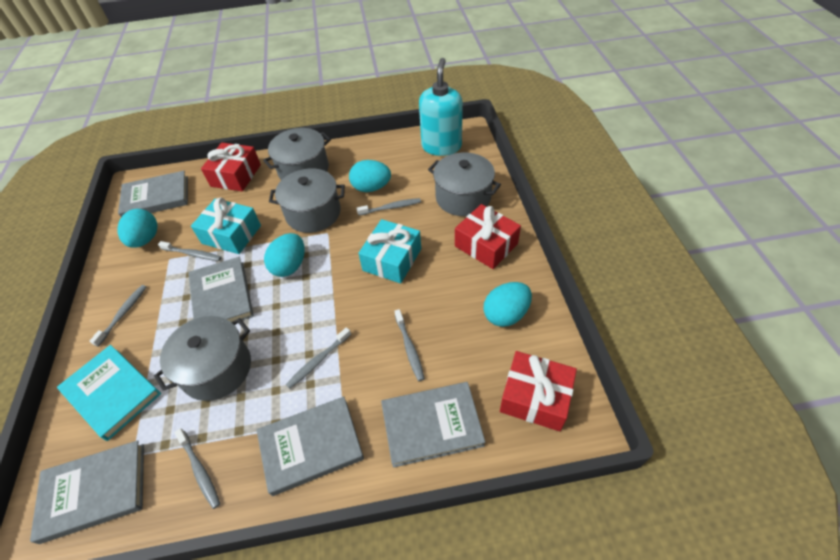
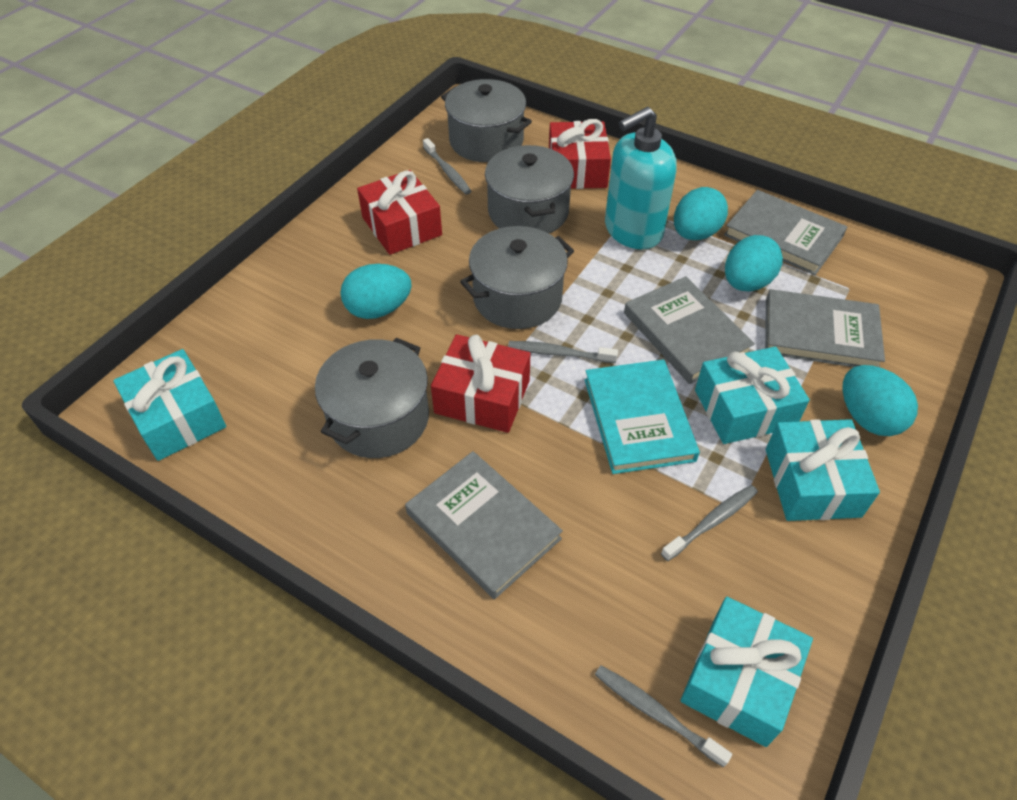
grey book: 5 -> 4
grey toothbrush: 6 -> 4
turquoise gift: 2 -> 4

